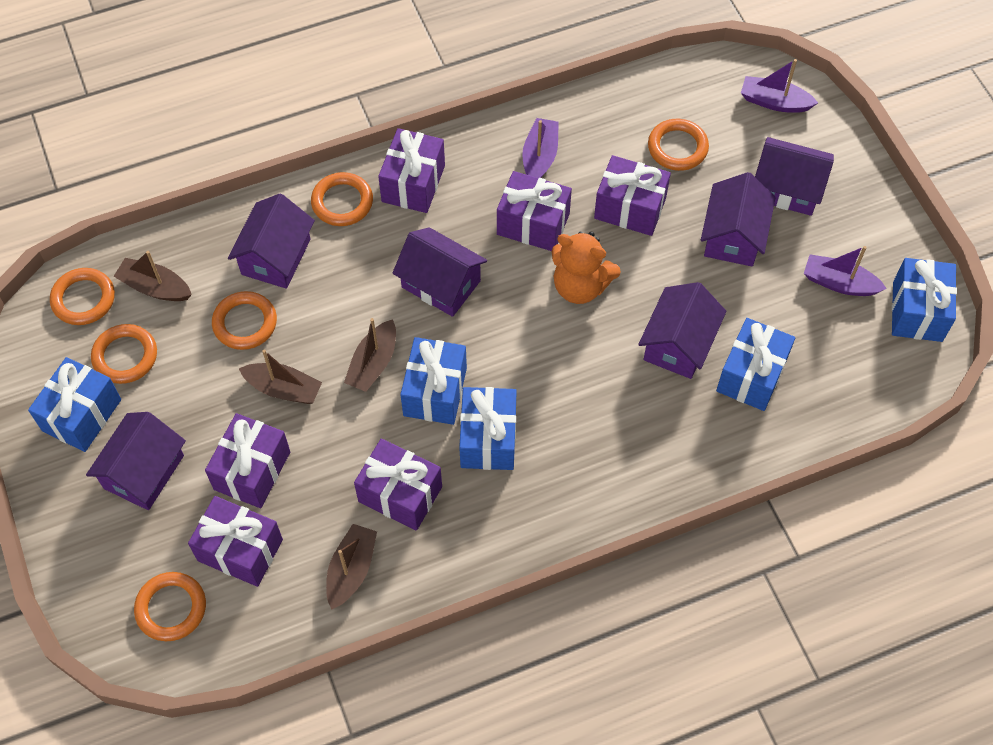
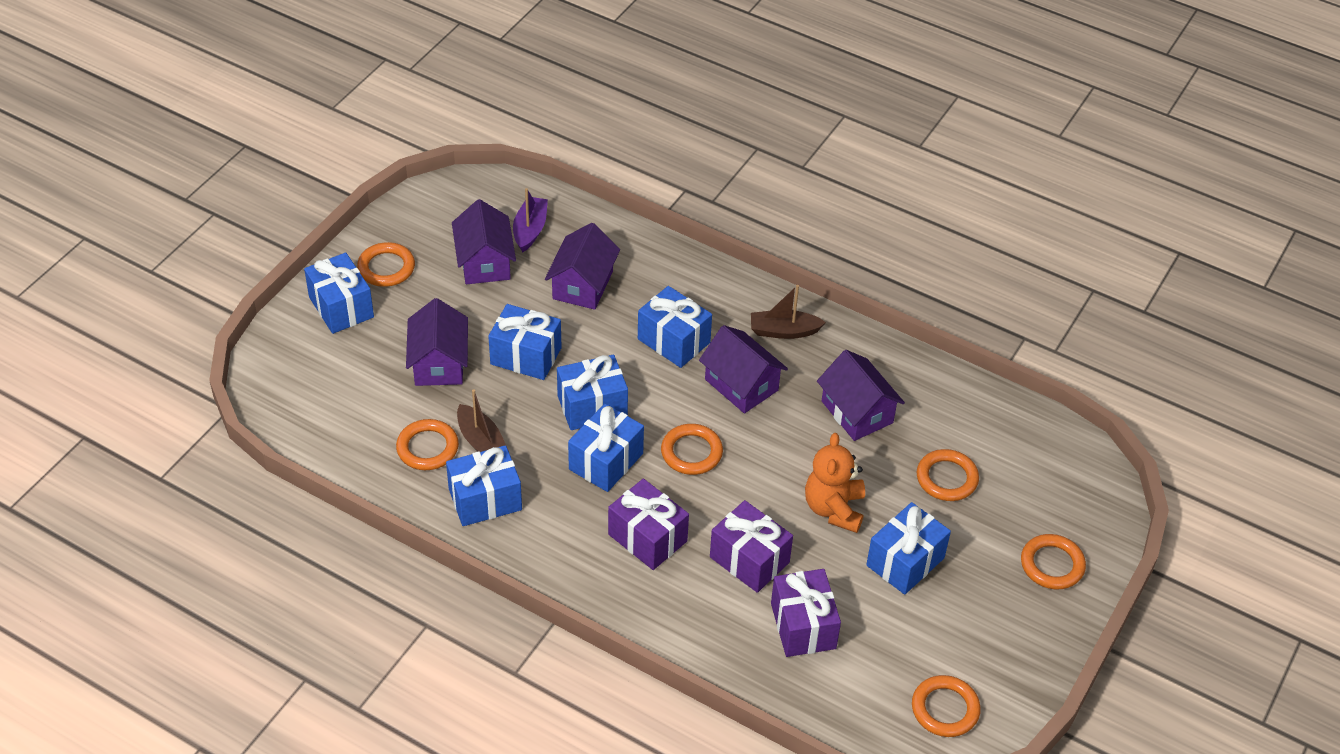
blue gift: 5 -> 7
brown boat: 4 -> 2
purple boat: 3 -> 1
purple gift: 6 -> 3
purple house: 6 -> 5

